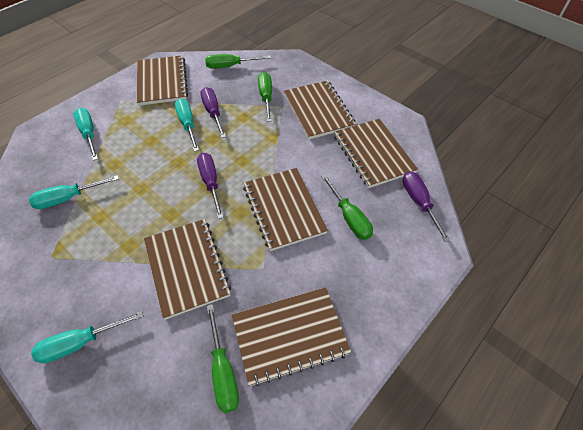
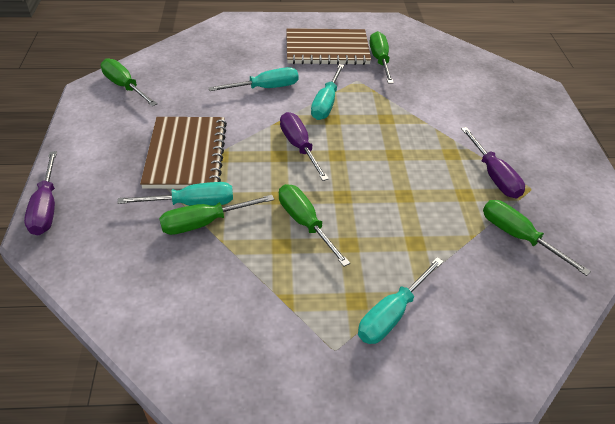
brown notebook: 6 -> 2
green screwdriver: 4 -> 5

